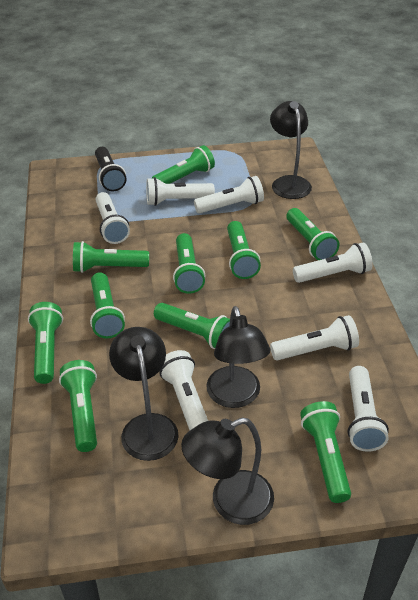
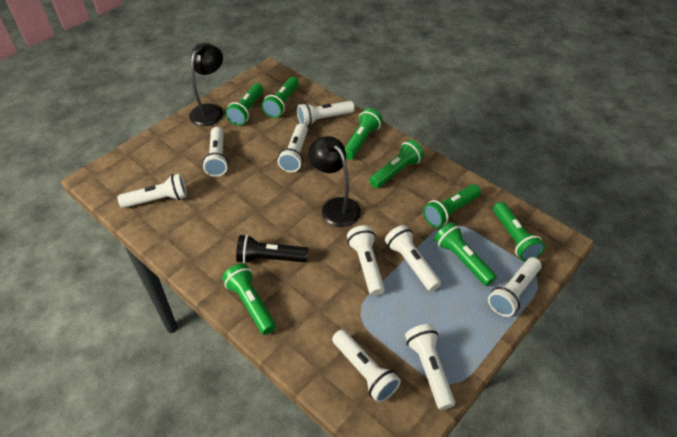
black lamp: 4 -> 2
green flashlight: 10 -> 8
white flashlight: 7 -> 9

